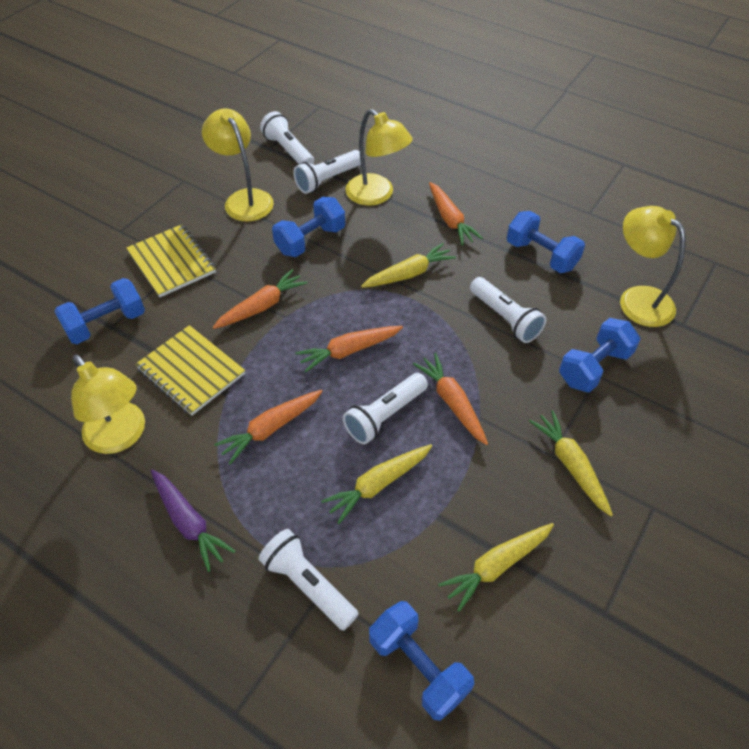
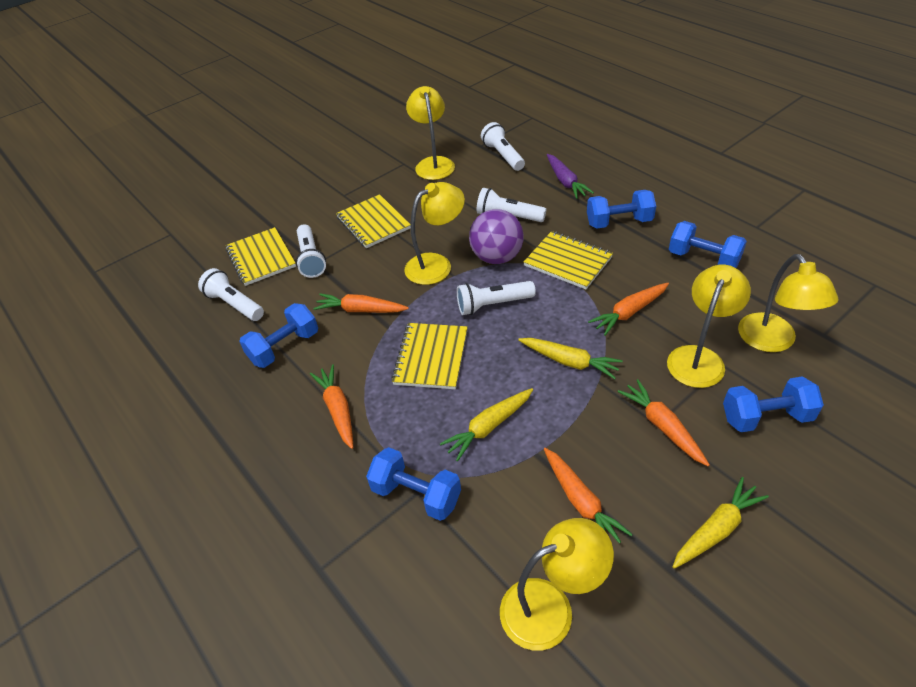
purple ball: 0 -> 1
yellow carrot: 4 -> 3
yellow lamp: 4 -> 5
yellow notebook: 2 -> 4

